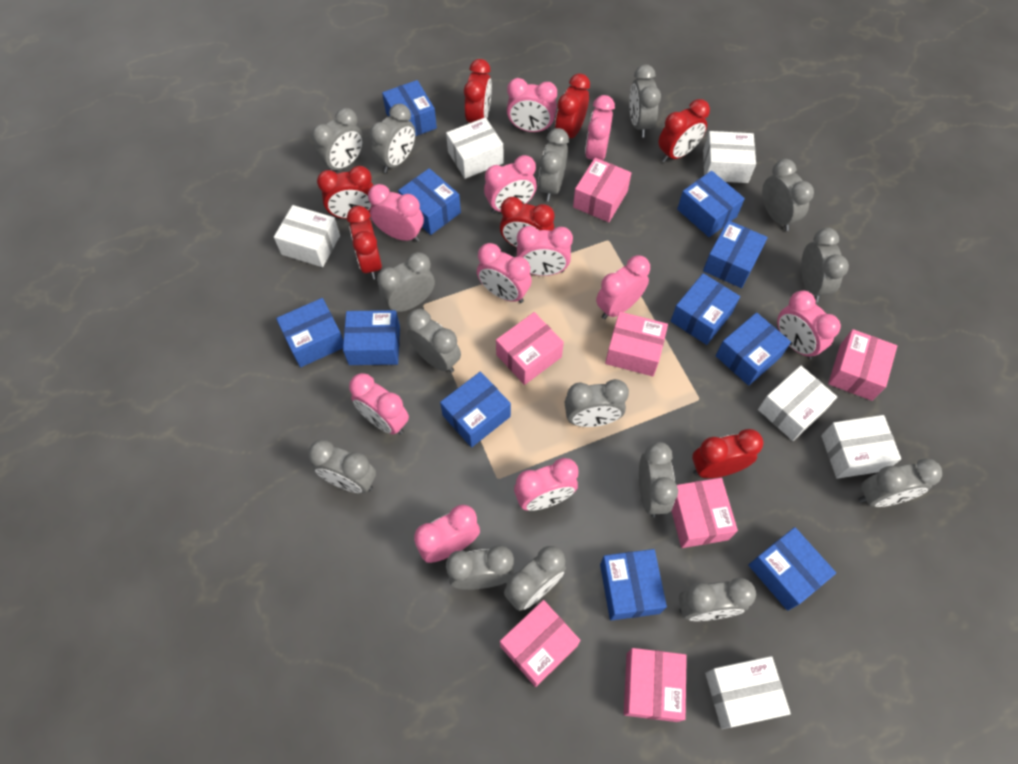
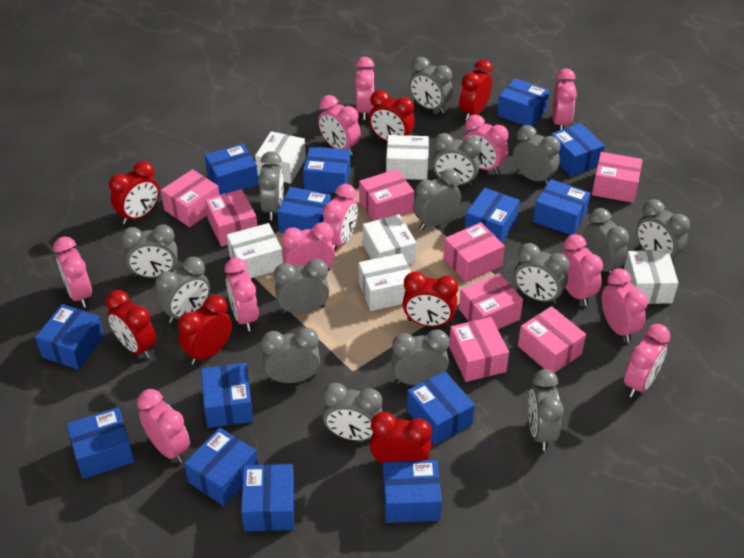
blue box: 11 -> 14
pink box: 7 -> 8
pink clock: 11 -> 12

